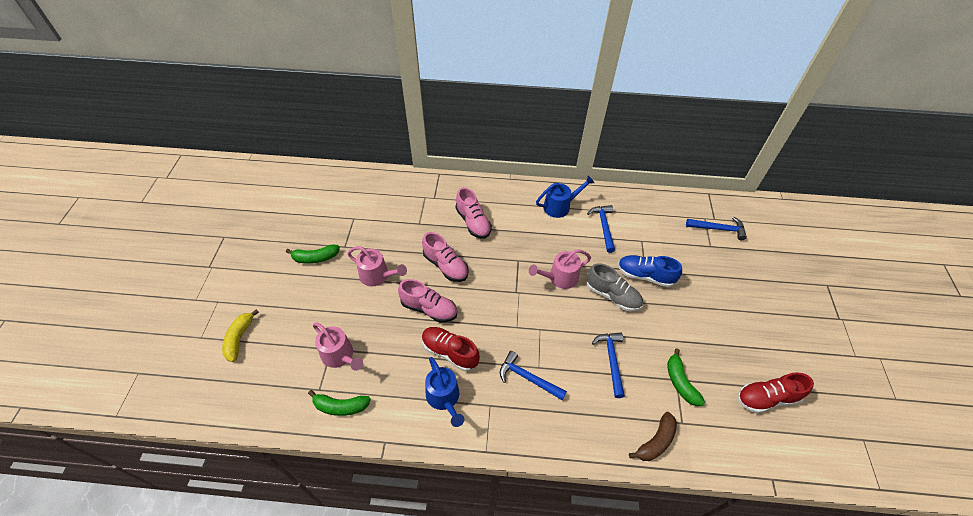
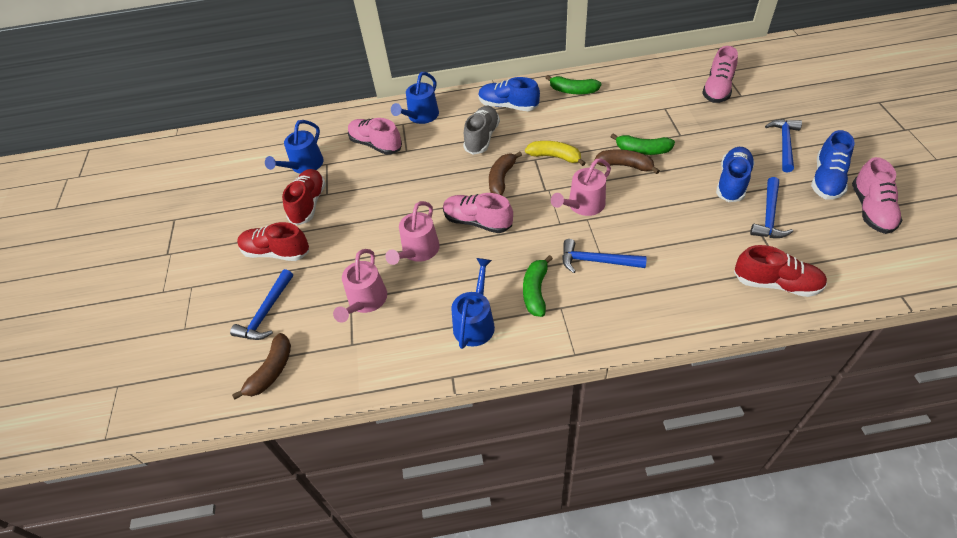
blue shoe: 1 -> 3
blue watering can: 2 -> 3
brown banana: 1 -> 3
pink shoe: 3 -> 4
red shoe: 2 -> 3

